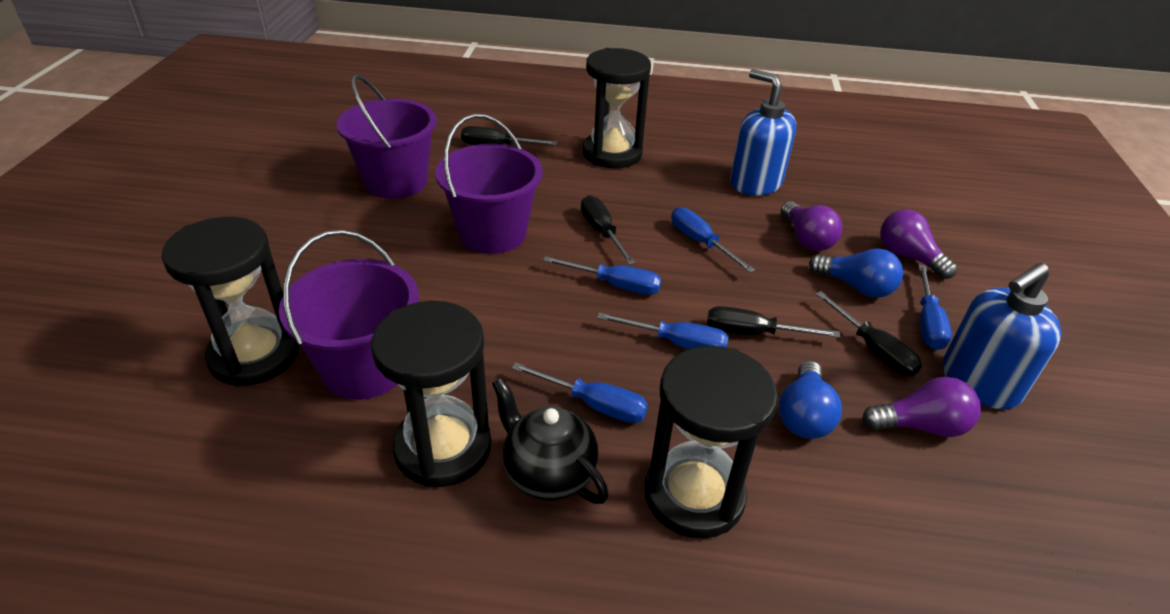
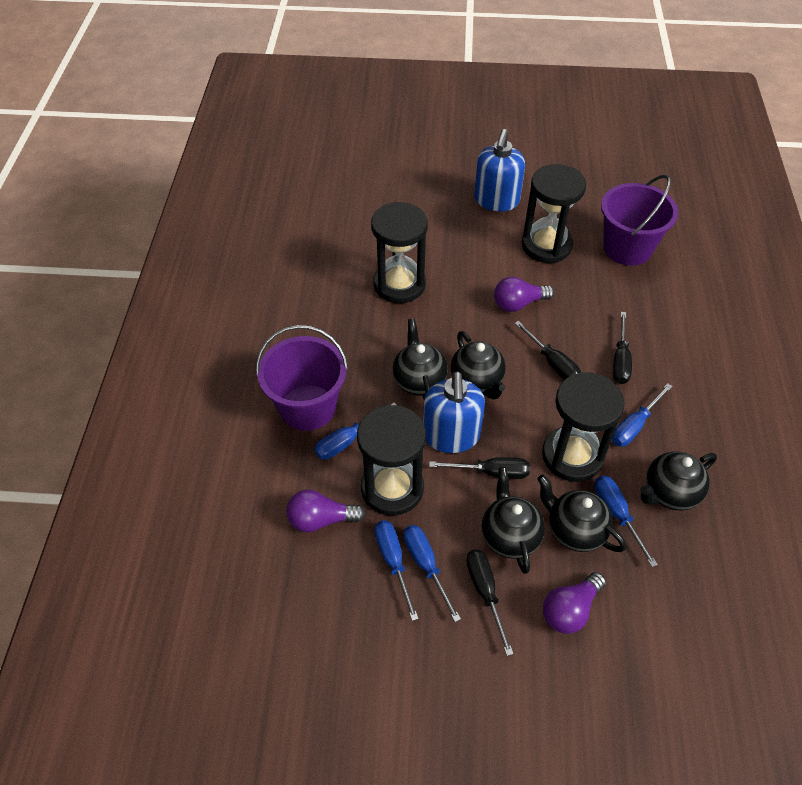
black teapot: 1 -> 5
blue light bulb: 2 -> 0
purple bucket: 3 -> 2

